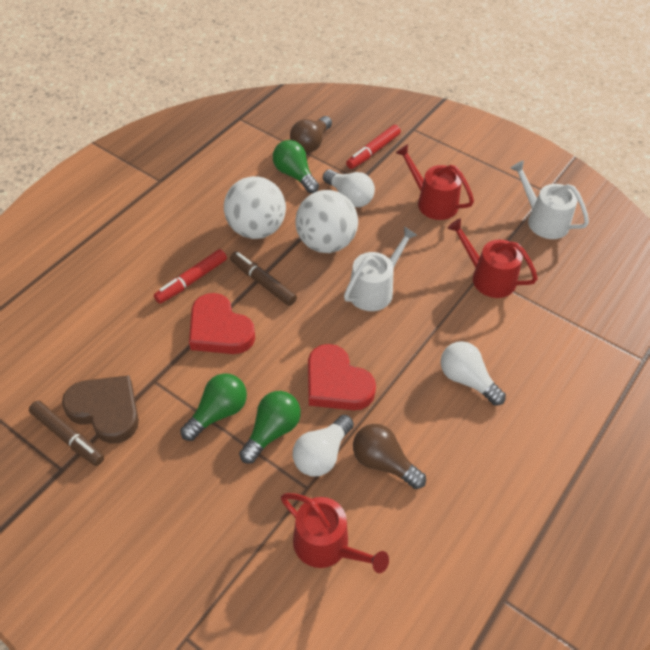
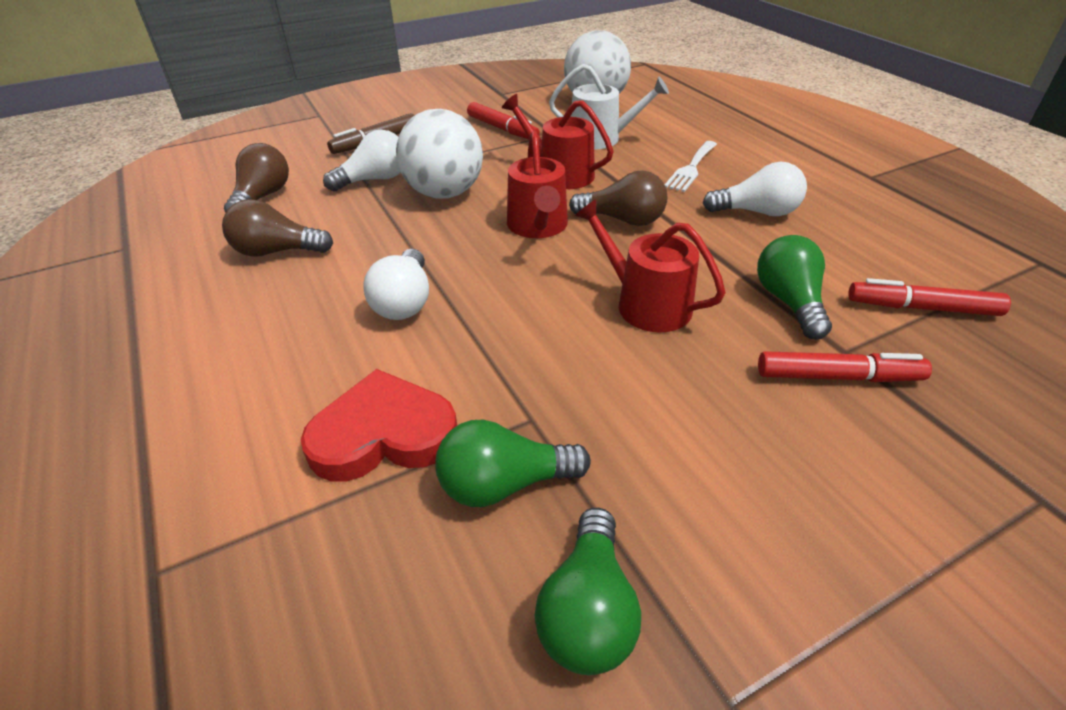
brown heart: 1 -> 0
brown light bulb: 2 -> 3
brown marker: 2 -> 1
red heart: 2 -> 1
red marker: 2 -> 3
white fork: 0 -> 1
white watering can: 2 -> 1

